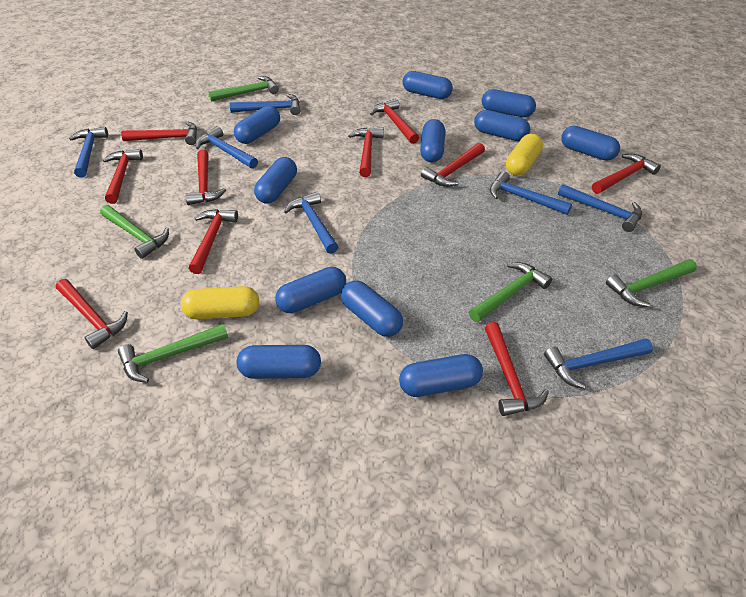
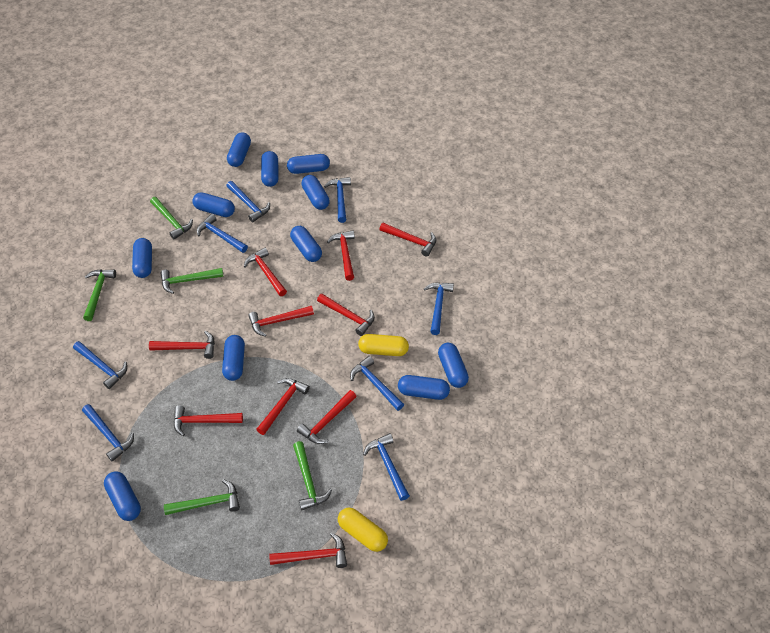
blue hammer: 7 -> 8

